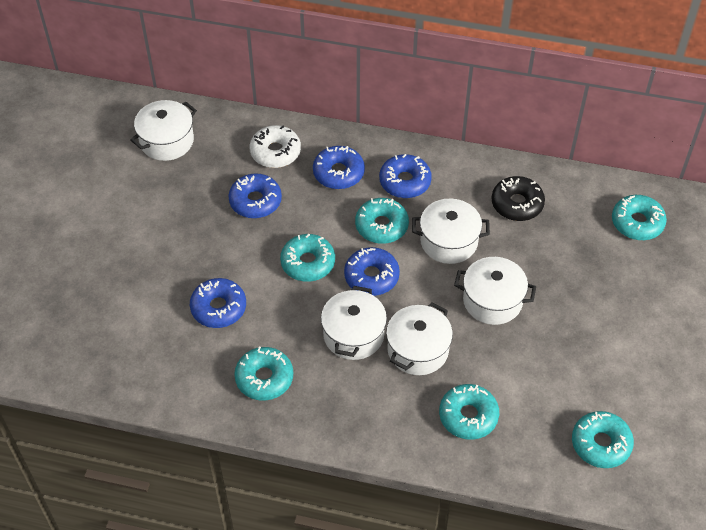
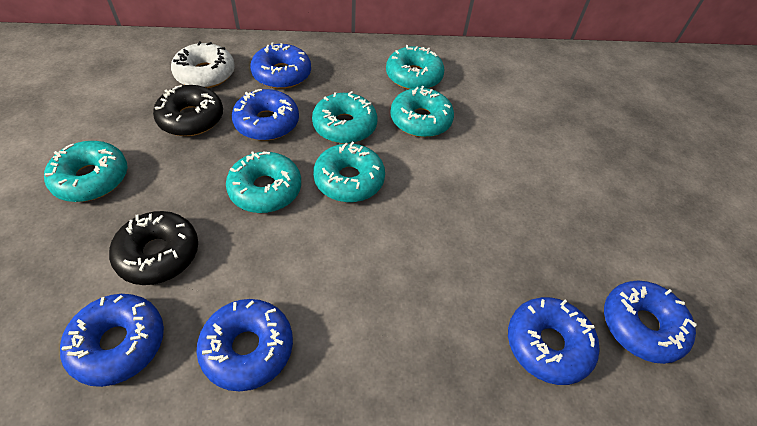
black donut: 1 -> 2
blue donut: 5 -> 6
white pot: 5 -> 0

